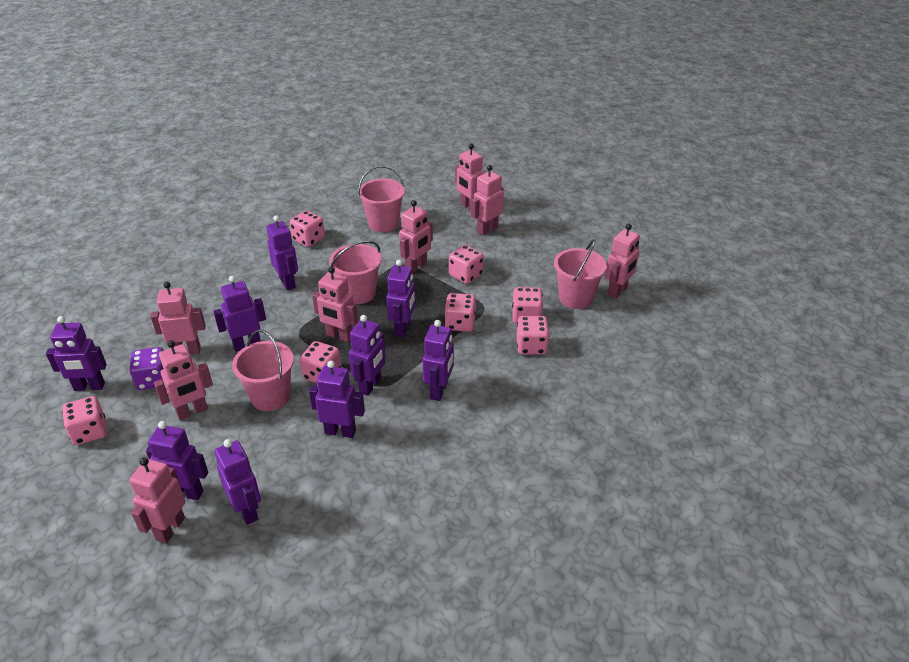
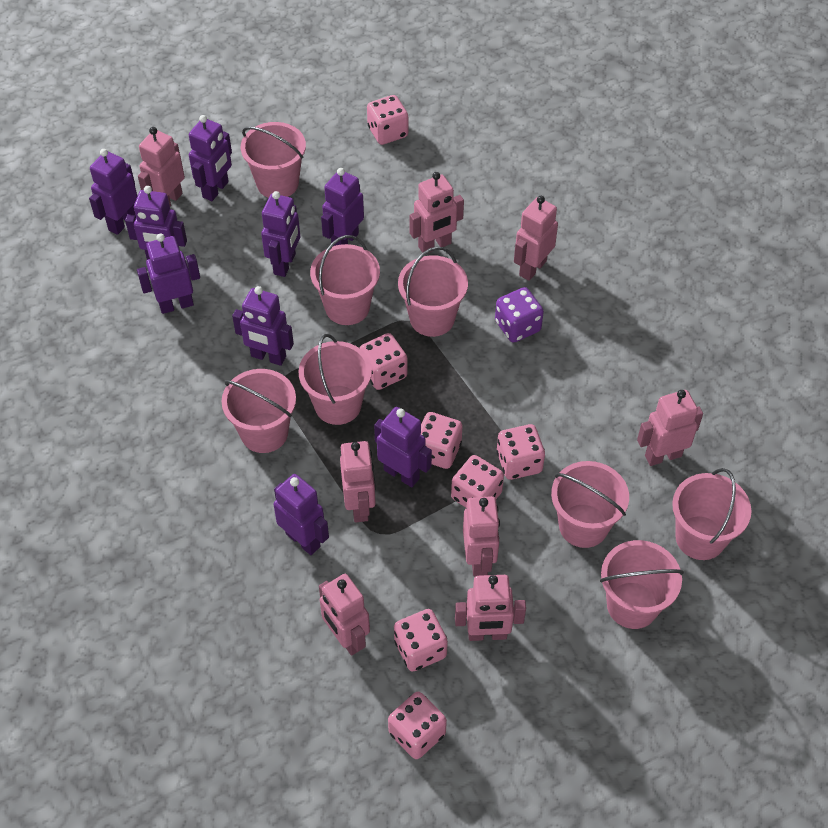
pink bucket: 4 -> 8

